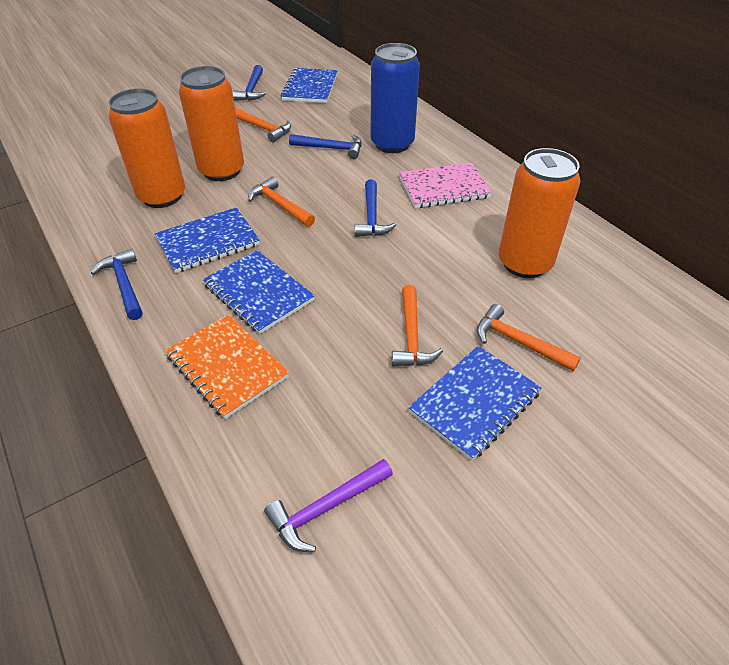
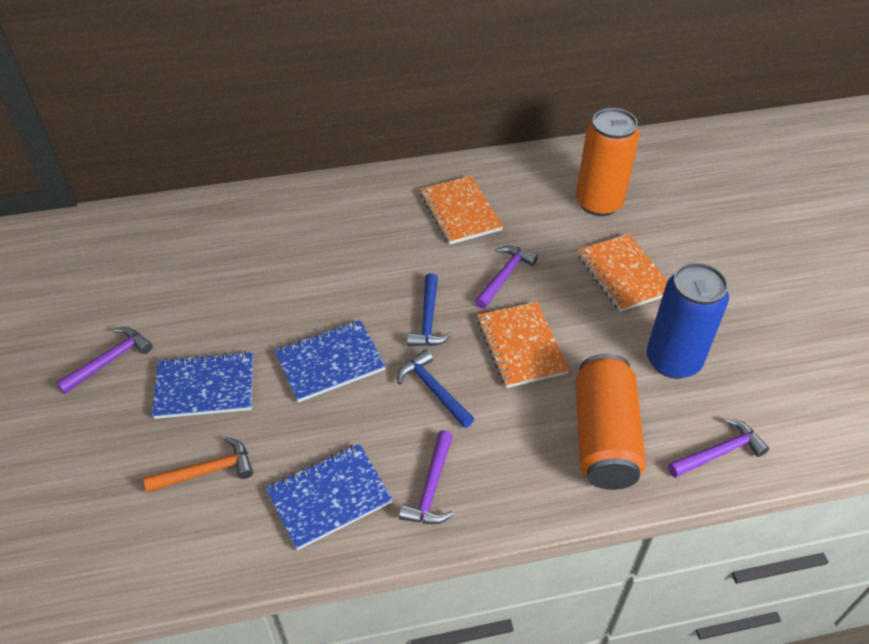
blue hammer: 4 -> 2
blue notebook: 4 -> 3
orange can: 3 -> 2
orange hammer: 4 -> 1
orange notebook: 1 -> 3
pink notebook: 1 -> 0
purple hammer: 1 -> 4

